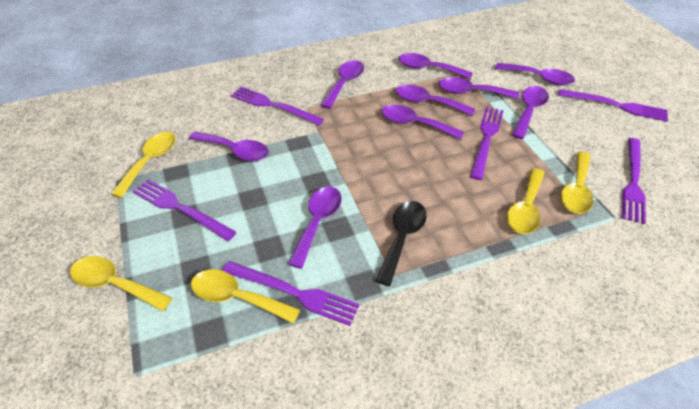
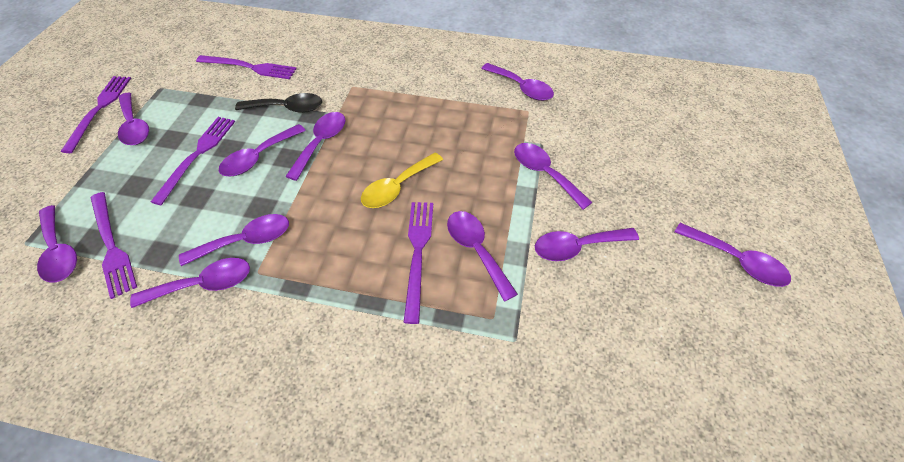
purple fork: 6 -> 5
purple spoon: 9 -> 11
yellow spoon: 5 -> 1

